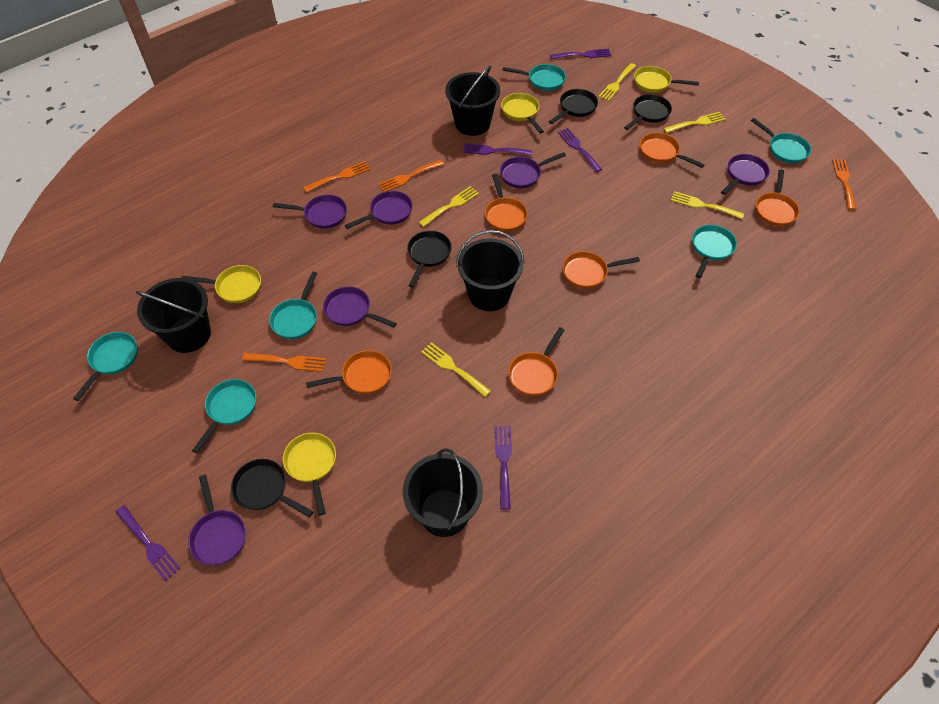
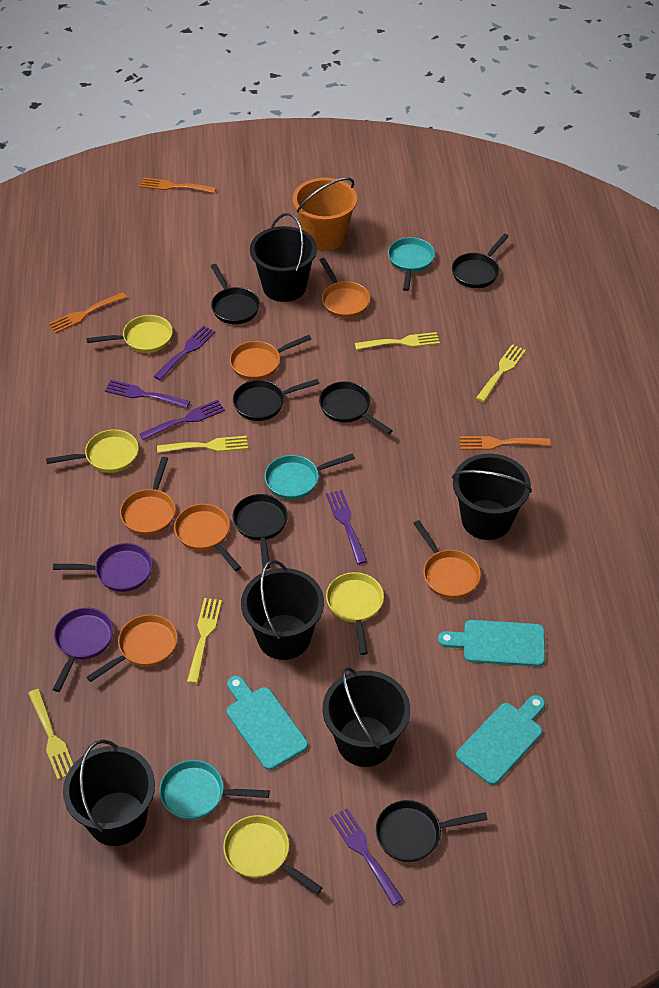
black bucket: 4 -> 5
black pan: 4 -> 6
orange bucket: 0 -> 1
orange fork: 4 -> 3
purple pan: 6 -> 2
turquoise cutting board: 0 -> 3
turquoise pan: 6 -> 3

